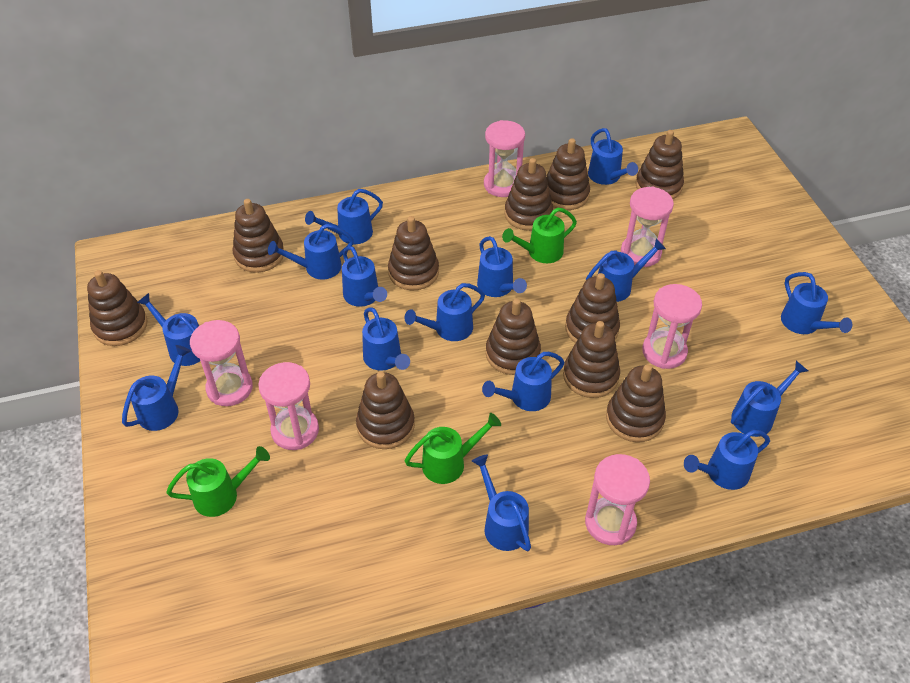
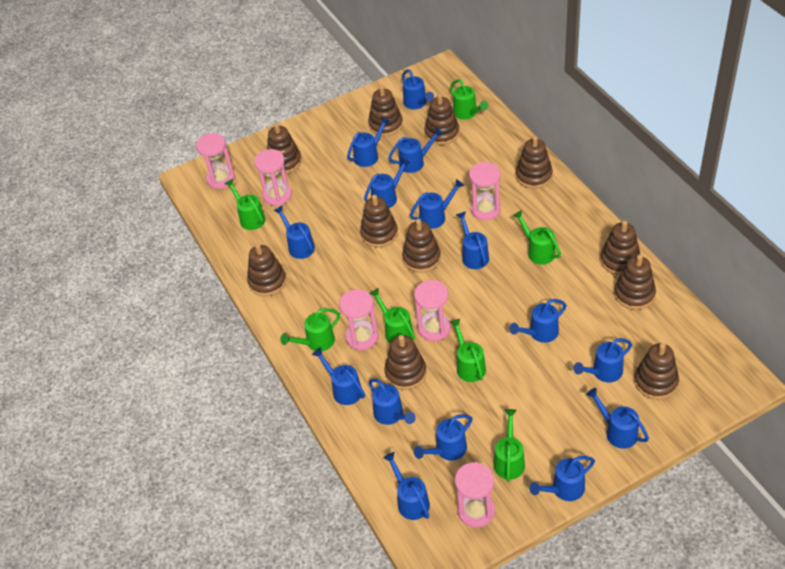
green watering can: 3 -> 7

